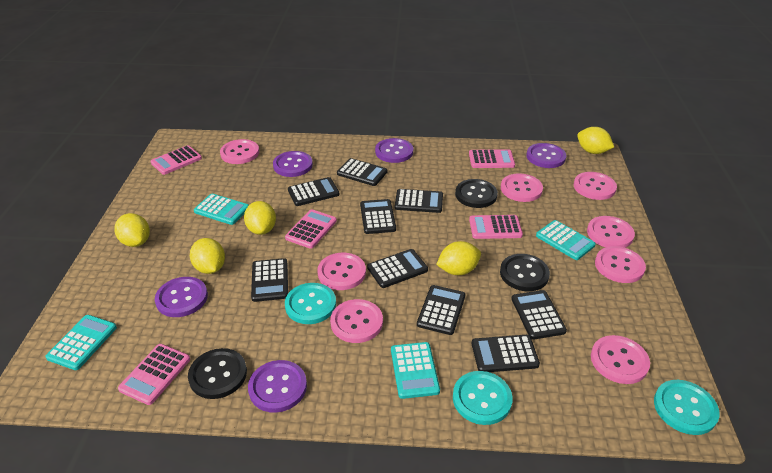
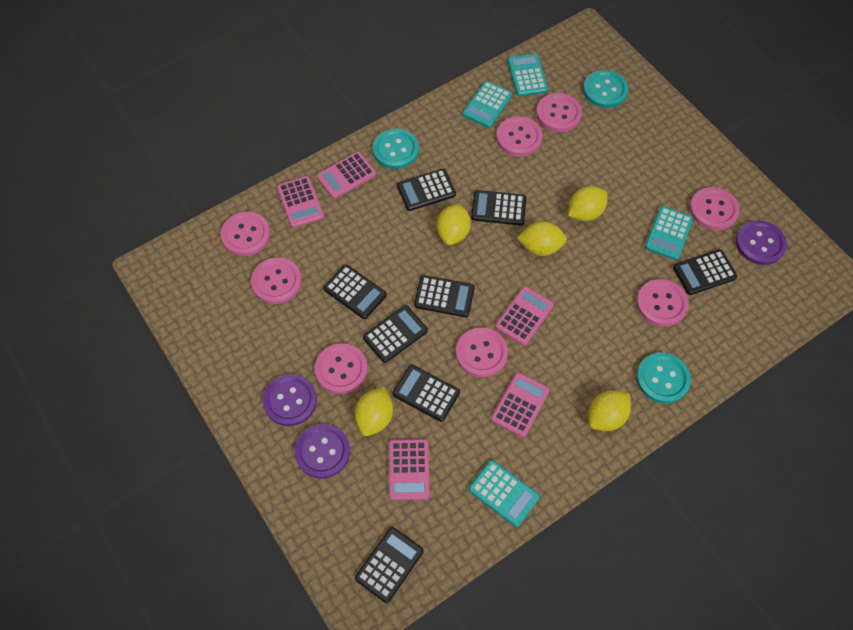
black button: 3 -> 0
black calculator: 9 -> 8
purple button: 5 -> 3

